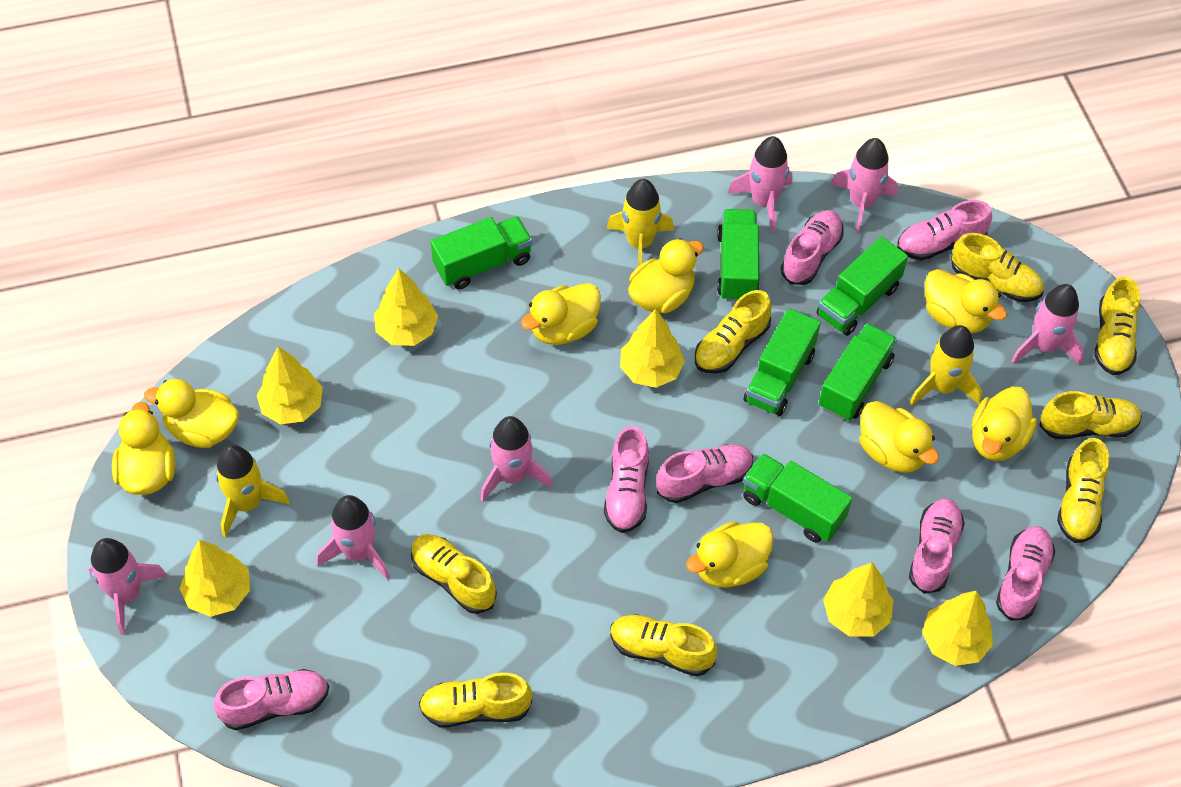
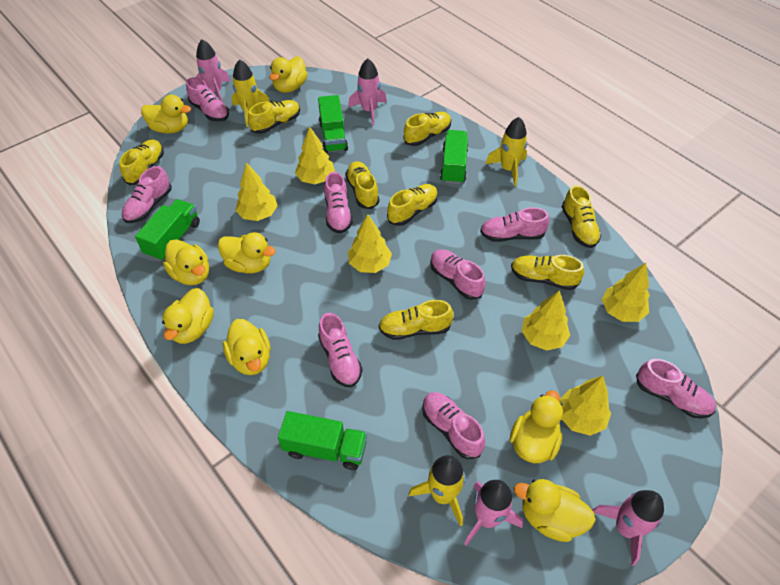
green truck: 6 -> 4
pink rocket: 6 -> 4
pink shoe: 7 -> 8

